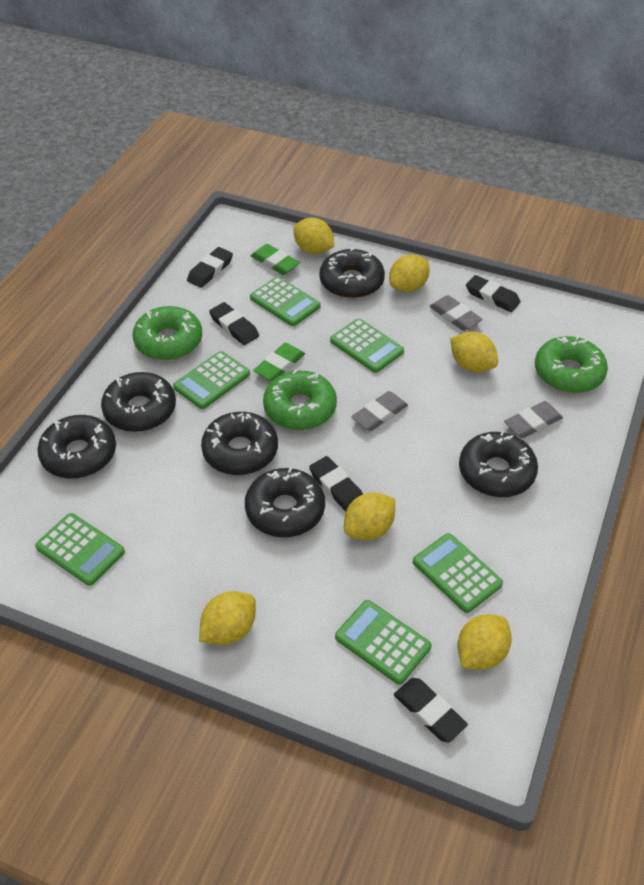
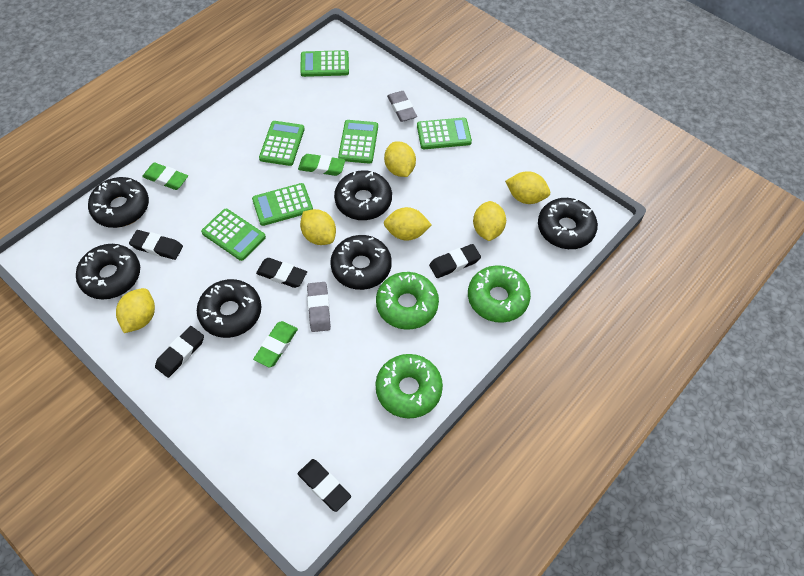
green eraser: 2 -> 3
grey eraser: 3 -> 2

